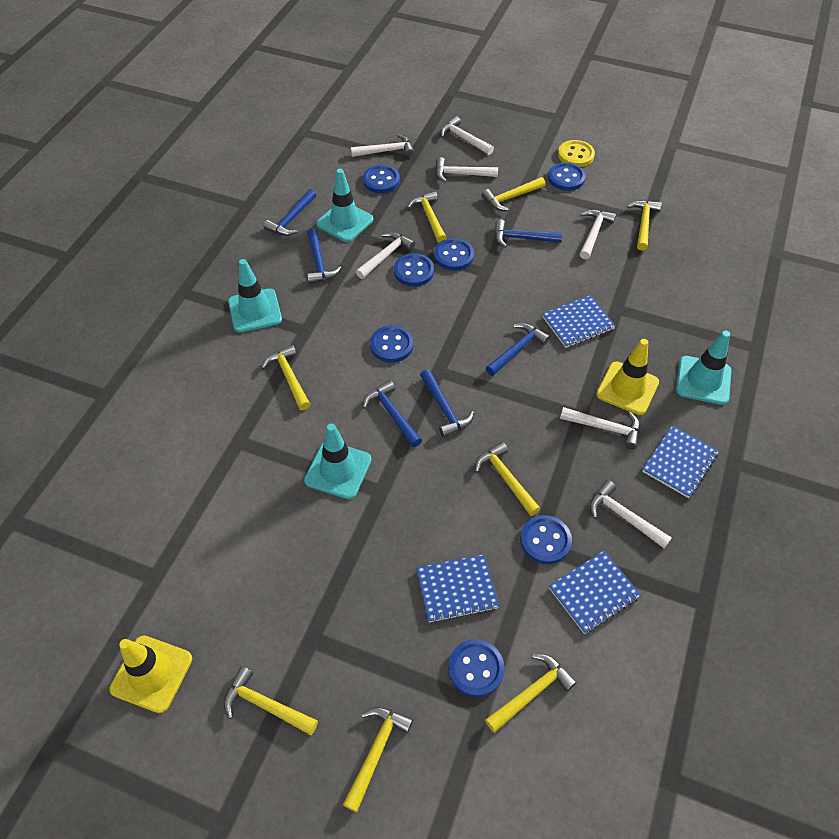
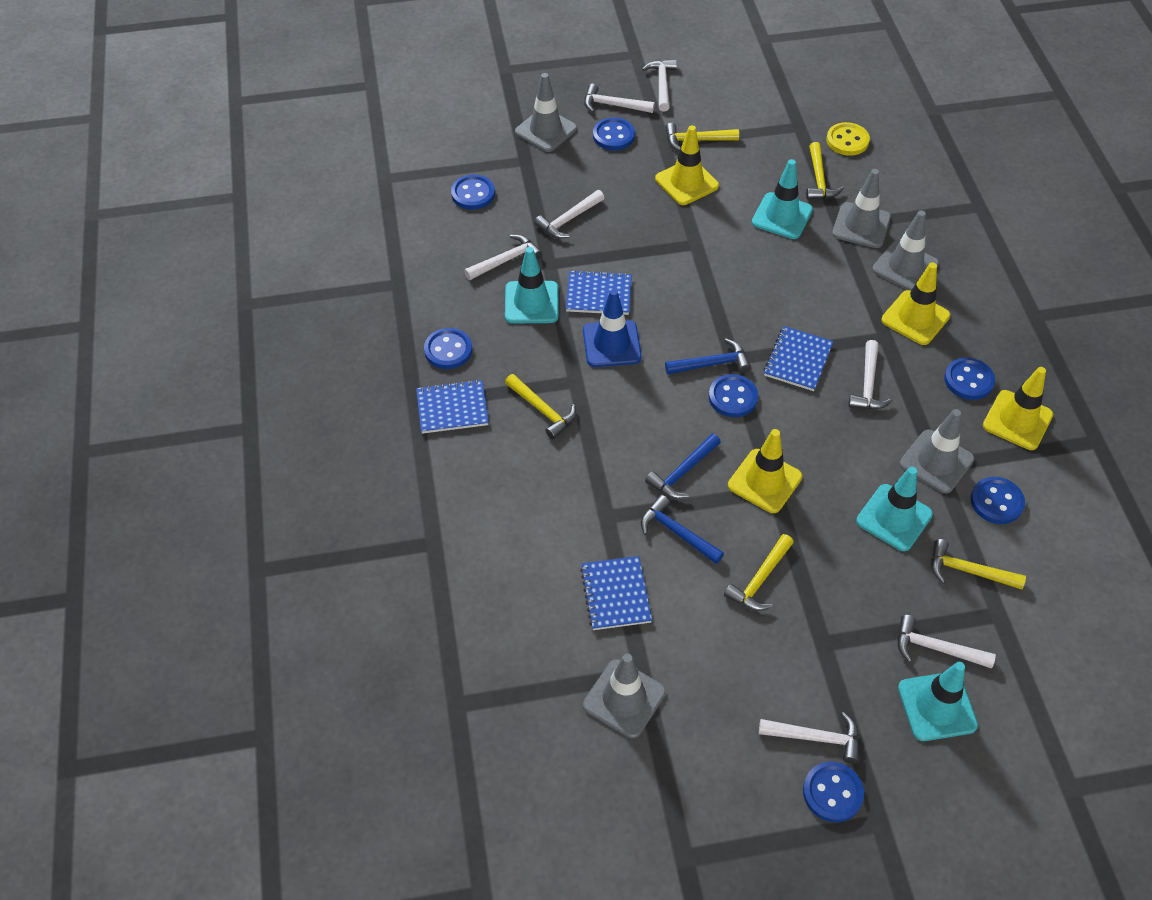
blue hammer: 6 -> 3
blue traffic cone: 0 -> 1
grey traffic cone: 0 -> 5
yellow hammer: 8 -> 5
yellow traffic cone: 2 -> 4

